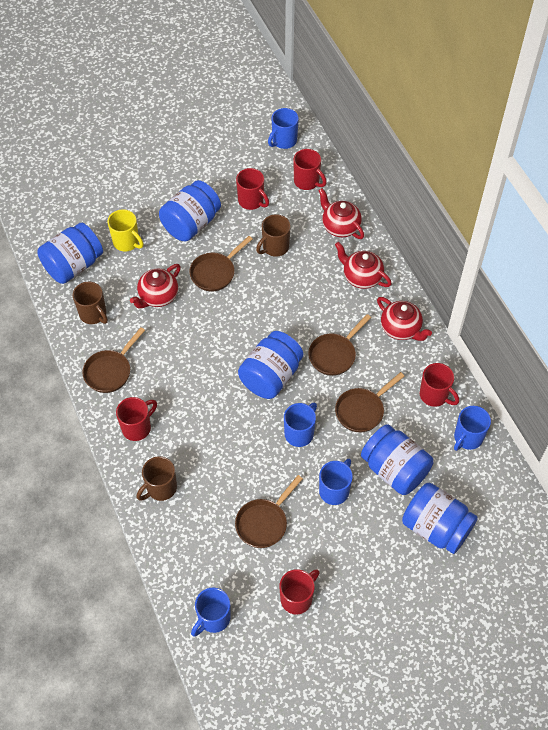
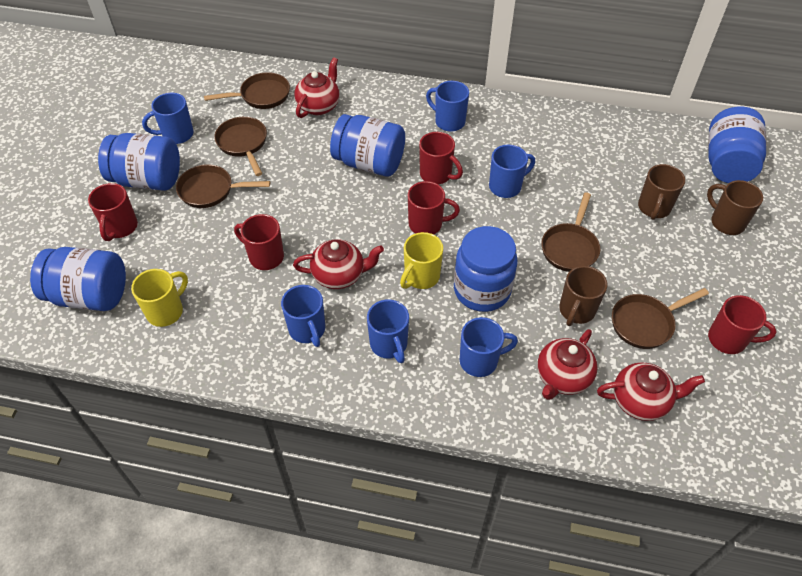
blue mug: 5 -> 6
yellow mug: 1 -> 2

